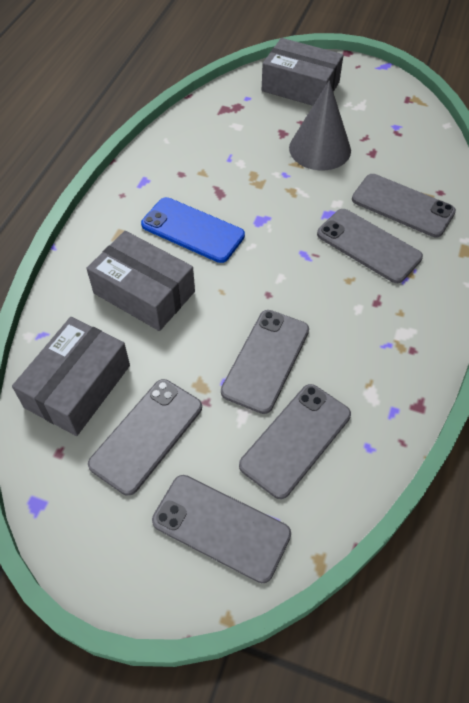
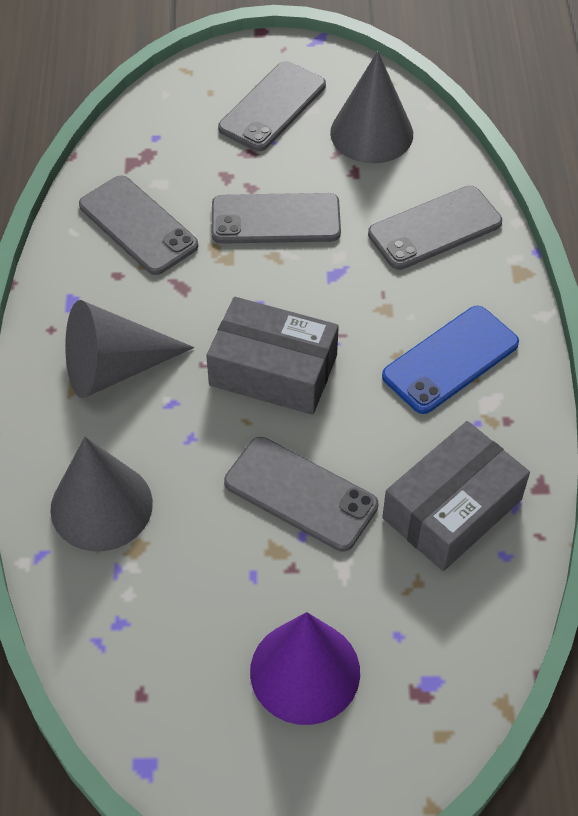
grey box: 3 -> 2
grey cone: 1 -> 3
grey phone: 6 -> 5
purple cone: 0 -> 1

